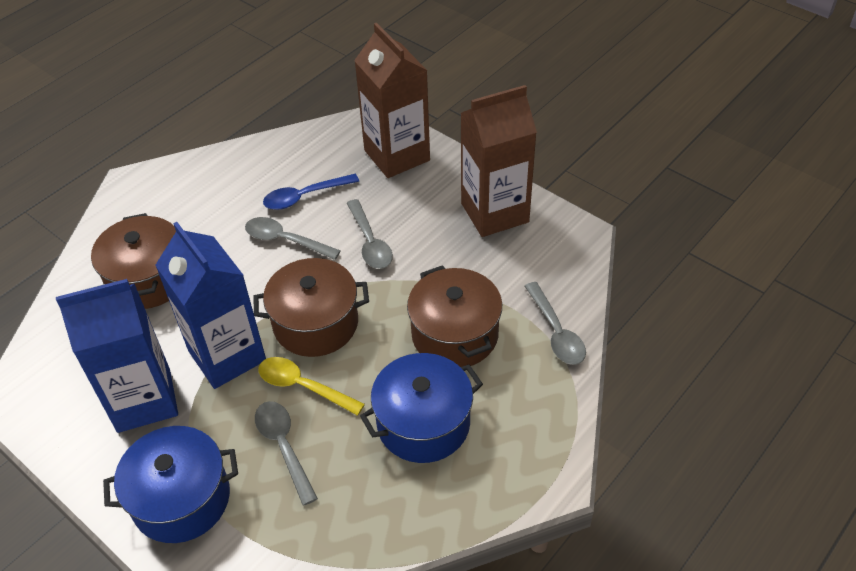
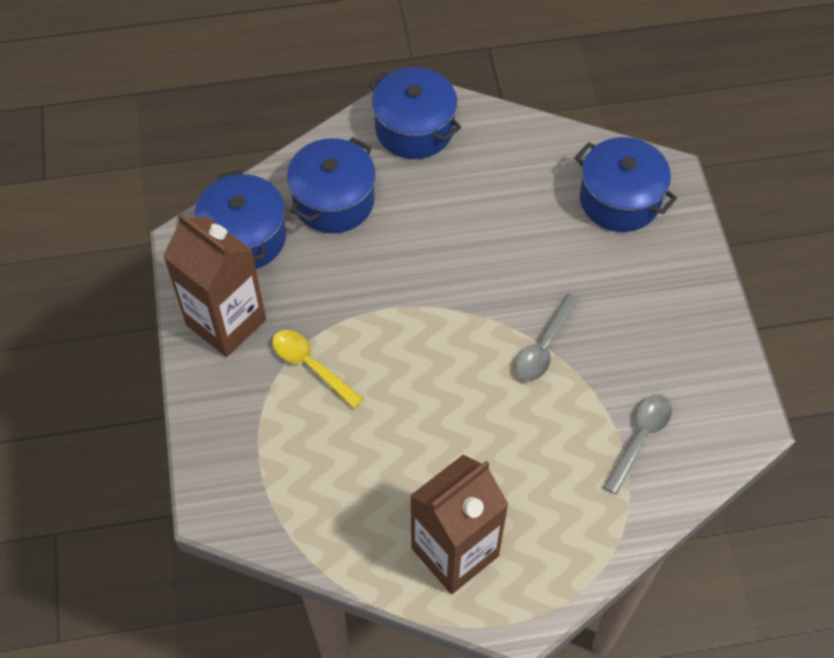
blue carton: 2 -> 0
blue pot: 2 -> 4
blue spoon: 1 -> 0
brown pot: 3 -> 0
grey spoon: 4 -> 2

